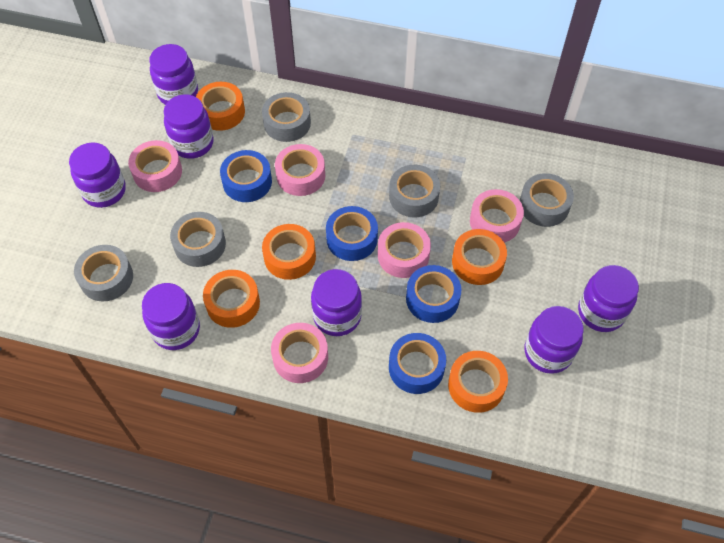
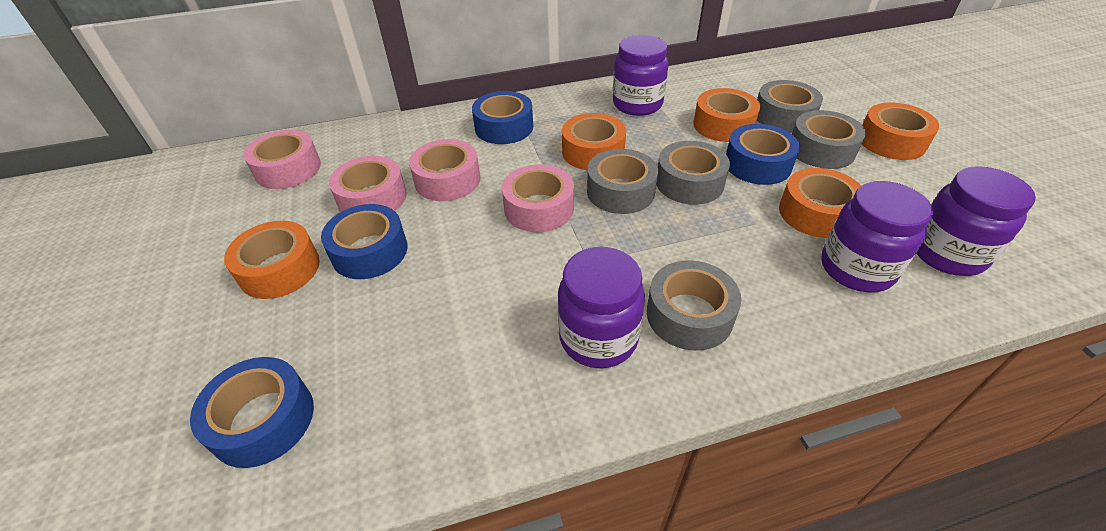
pink tape: 5 -> 4
purple jar: 7 -> 4

